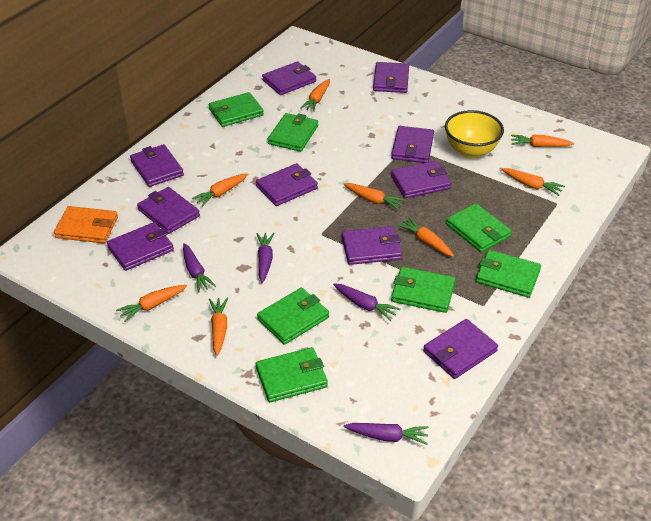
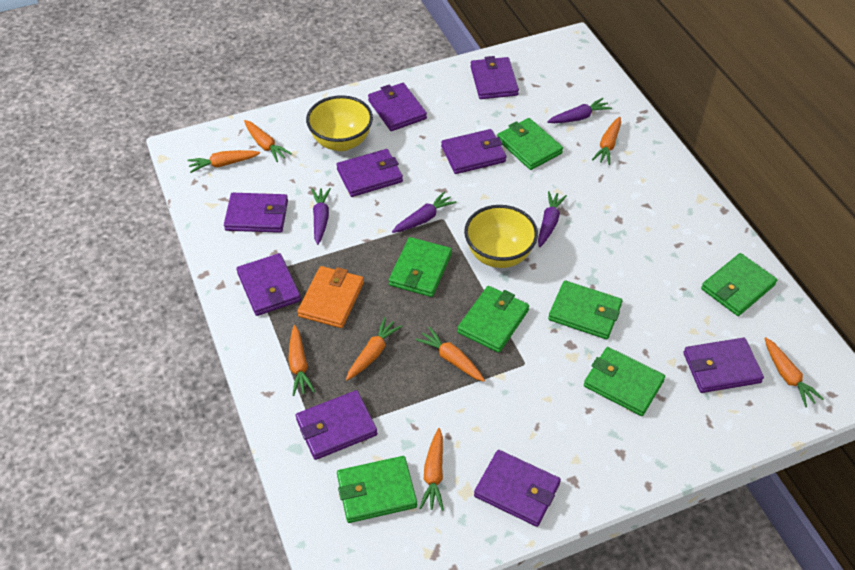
purple wallet: 10 -> 9
yellow bowl: 1 -> 2

